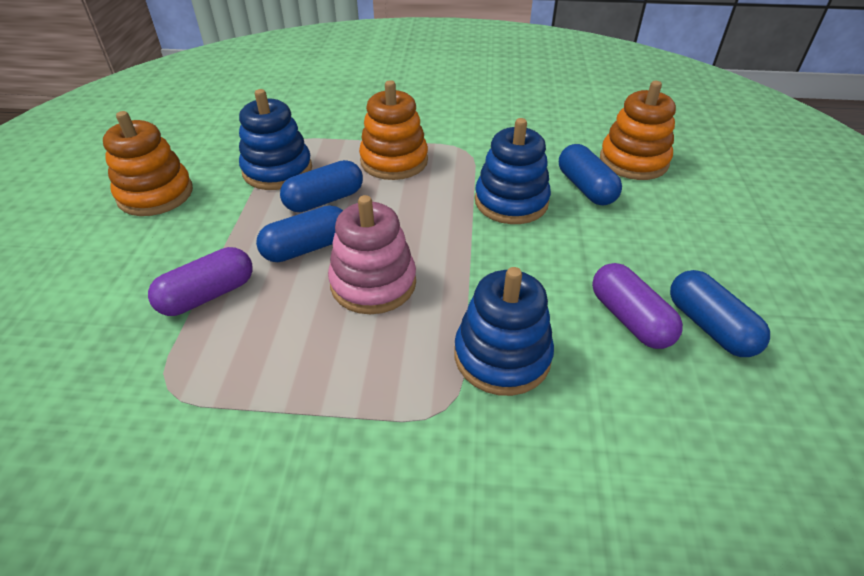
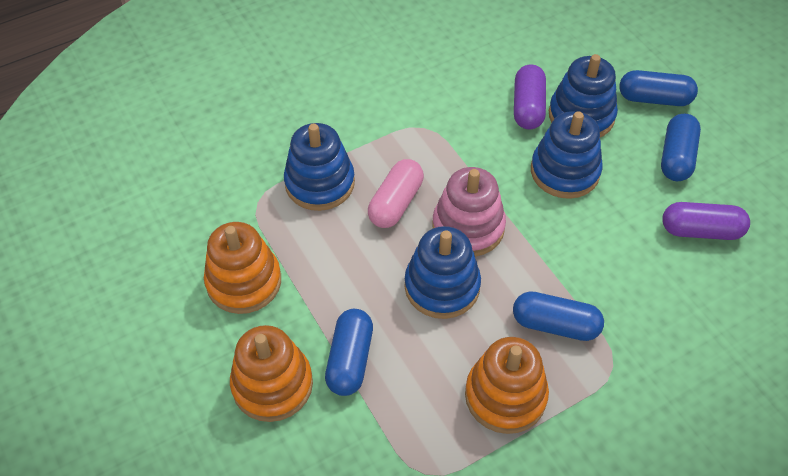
blue stacking toy: 3 -> 4
pink capsule: 0 -> 1

